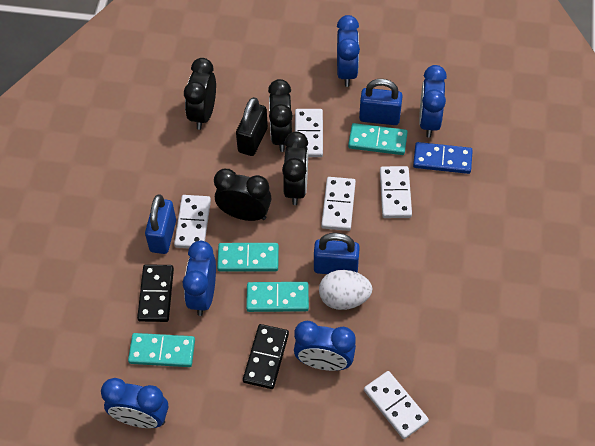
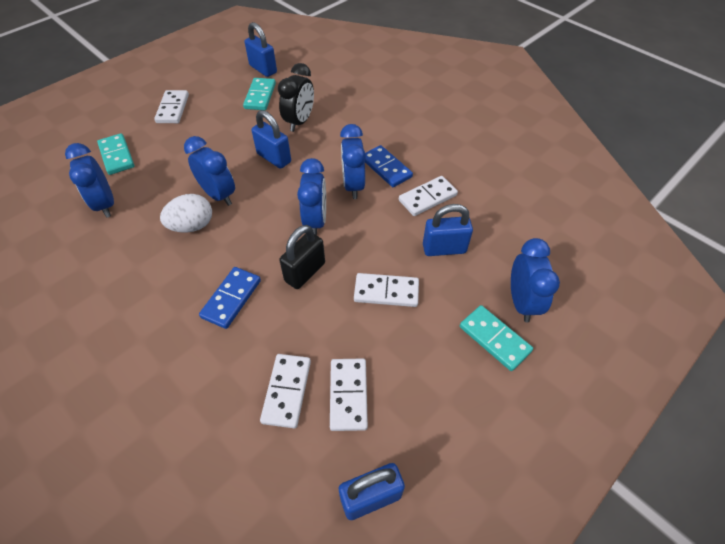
black clock: 4 -> 1
black domino: 2 -> 0
blue domino: 1 -> 2
blue padlock: 3 -> 4
turquoise domino: 4 -> 3

